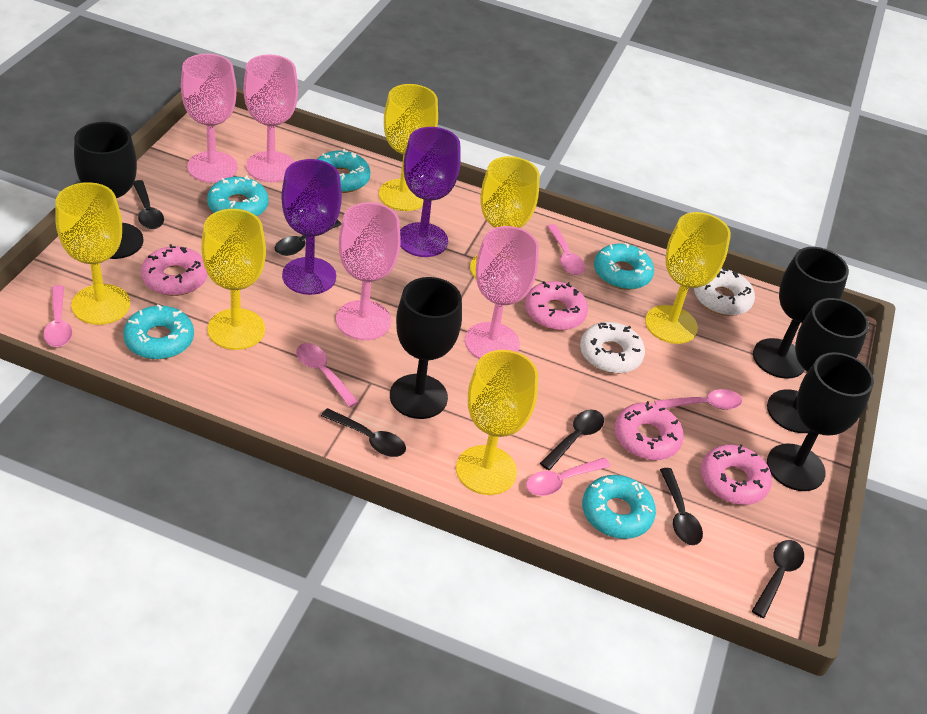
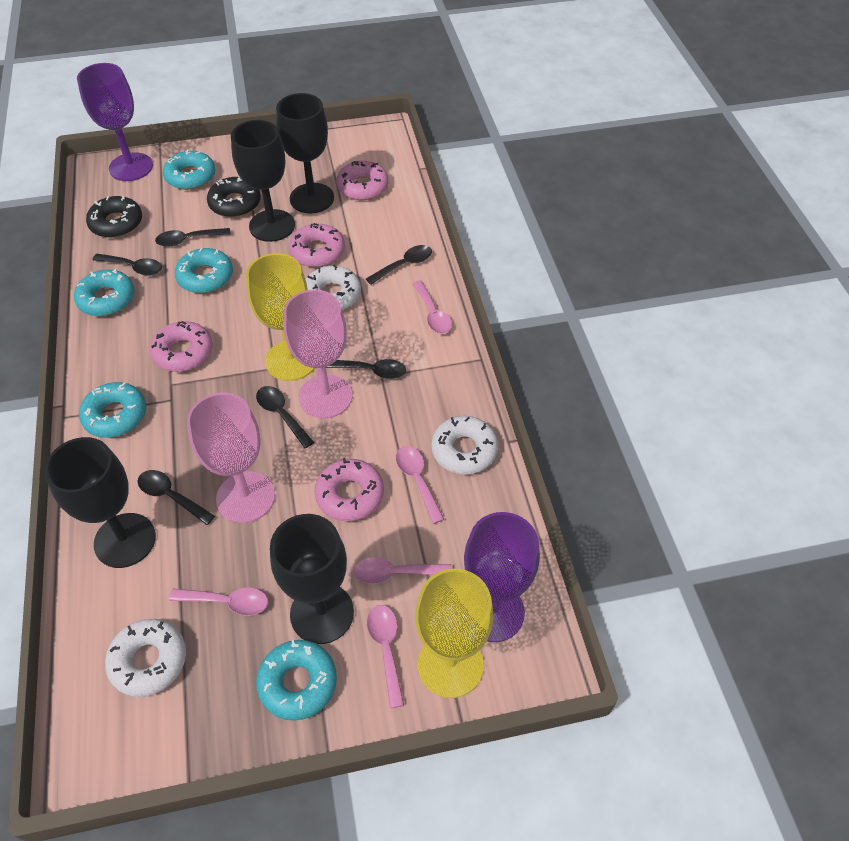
black donut: 0 -> 2
black goblet: 5 -> 4
pink goblet: 4 -> 2
white donut: 2 -> 3
yellow goblet: 6 -> 2

